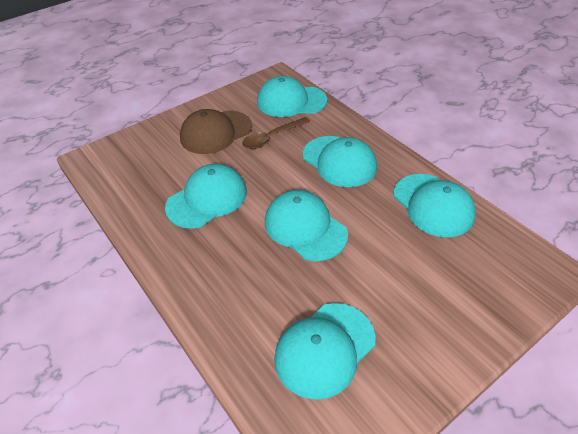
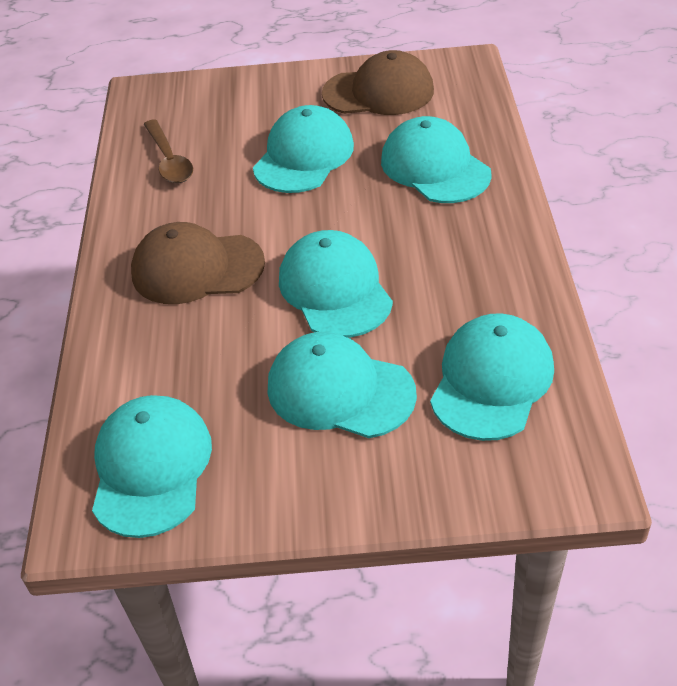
brown cap: 1 -> 2

